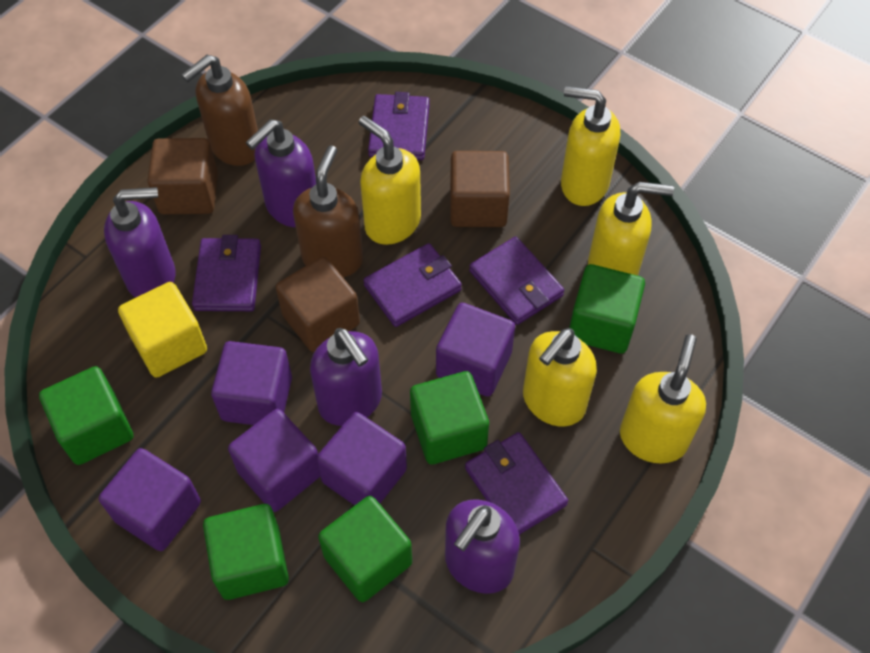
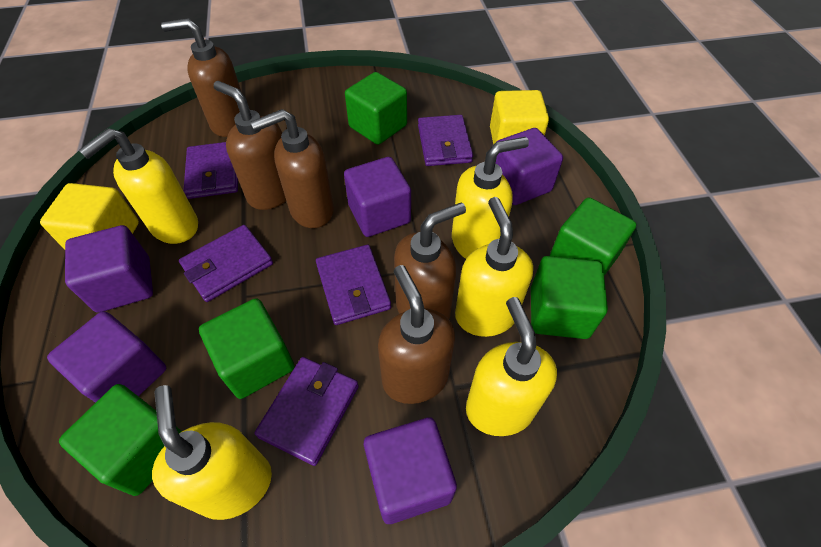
brown cube: 3 -> 0
brown soap dispenser: 2 -> 5
purple soap dispenser: 4 -> 0
yellow cube: 1 -> 2

